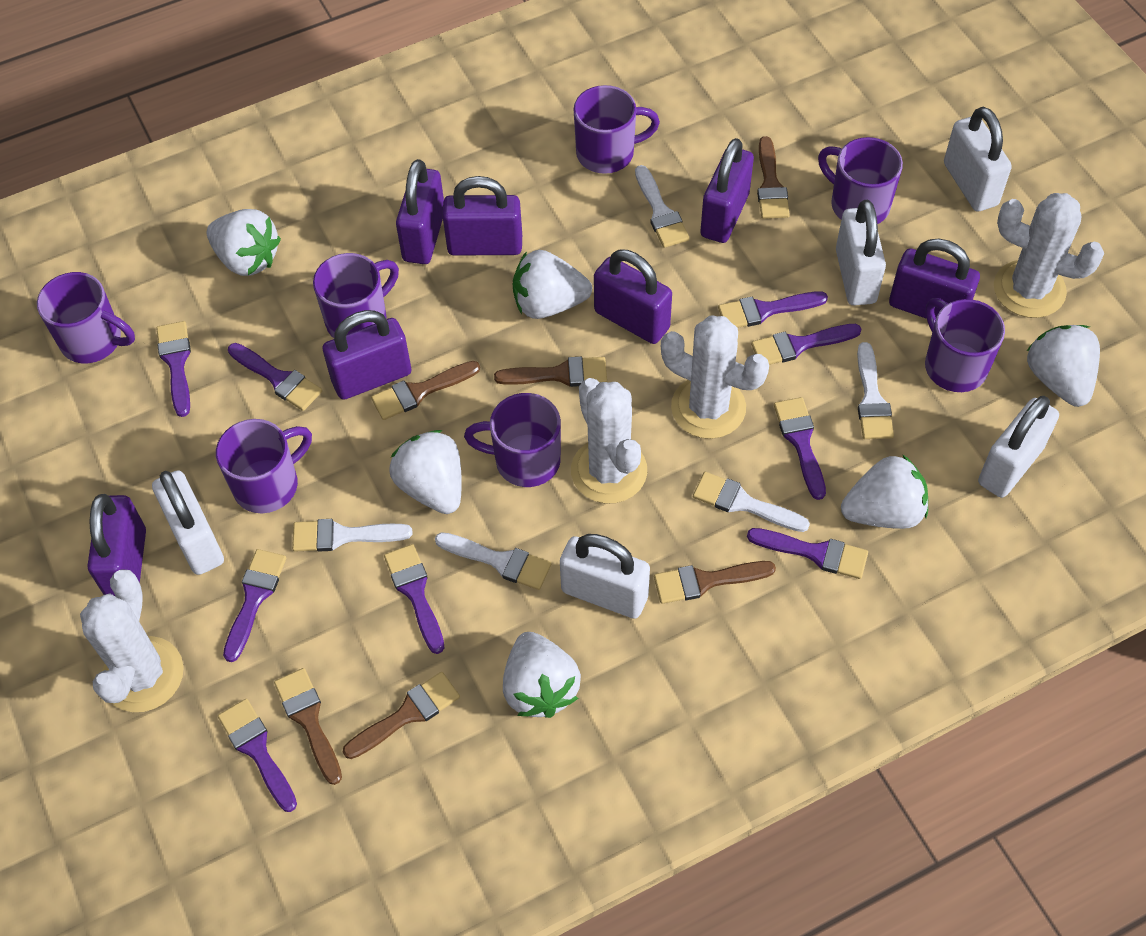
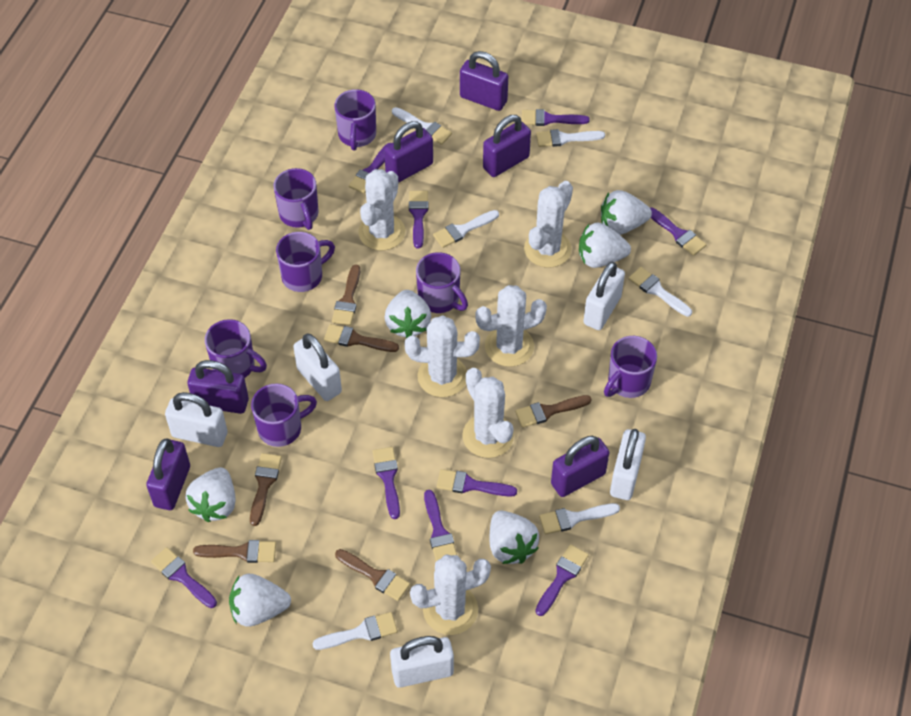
purple padlock: 7 -> 6
white brush: 5 -> 6
white cactus: 4 -> 6

